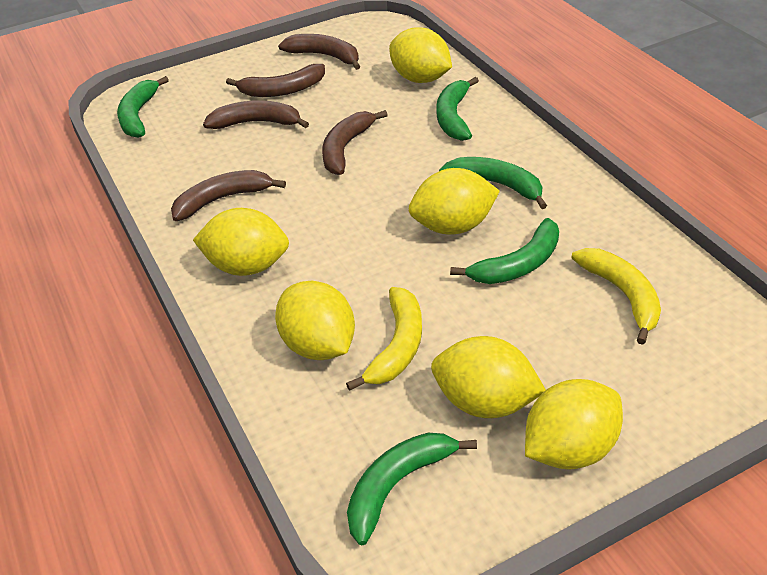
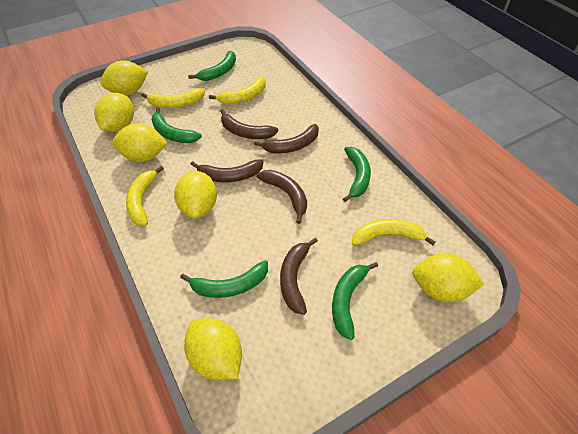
yellow banana: 2 -> 4

